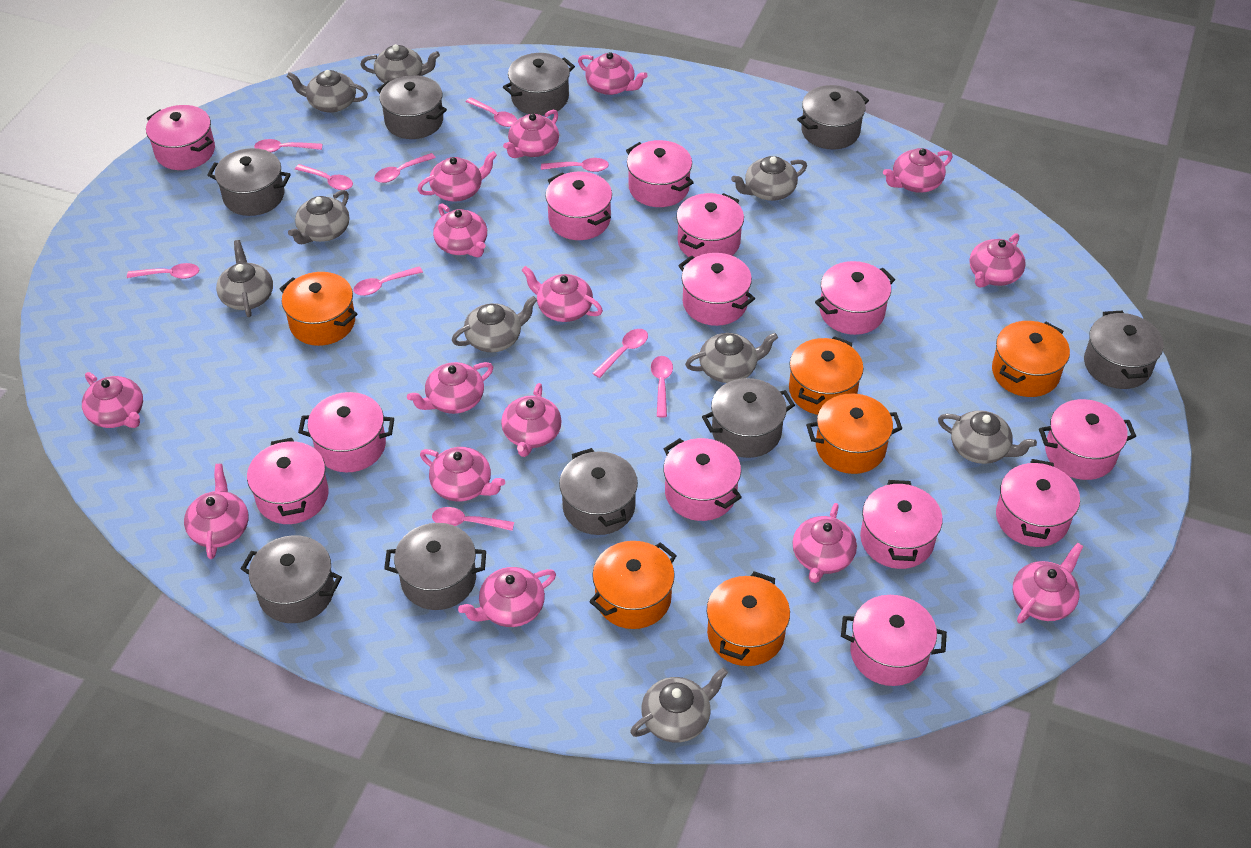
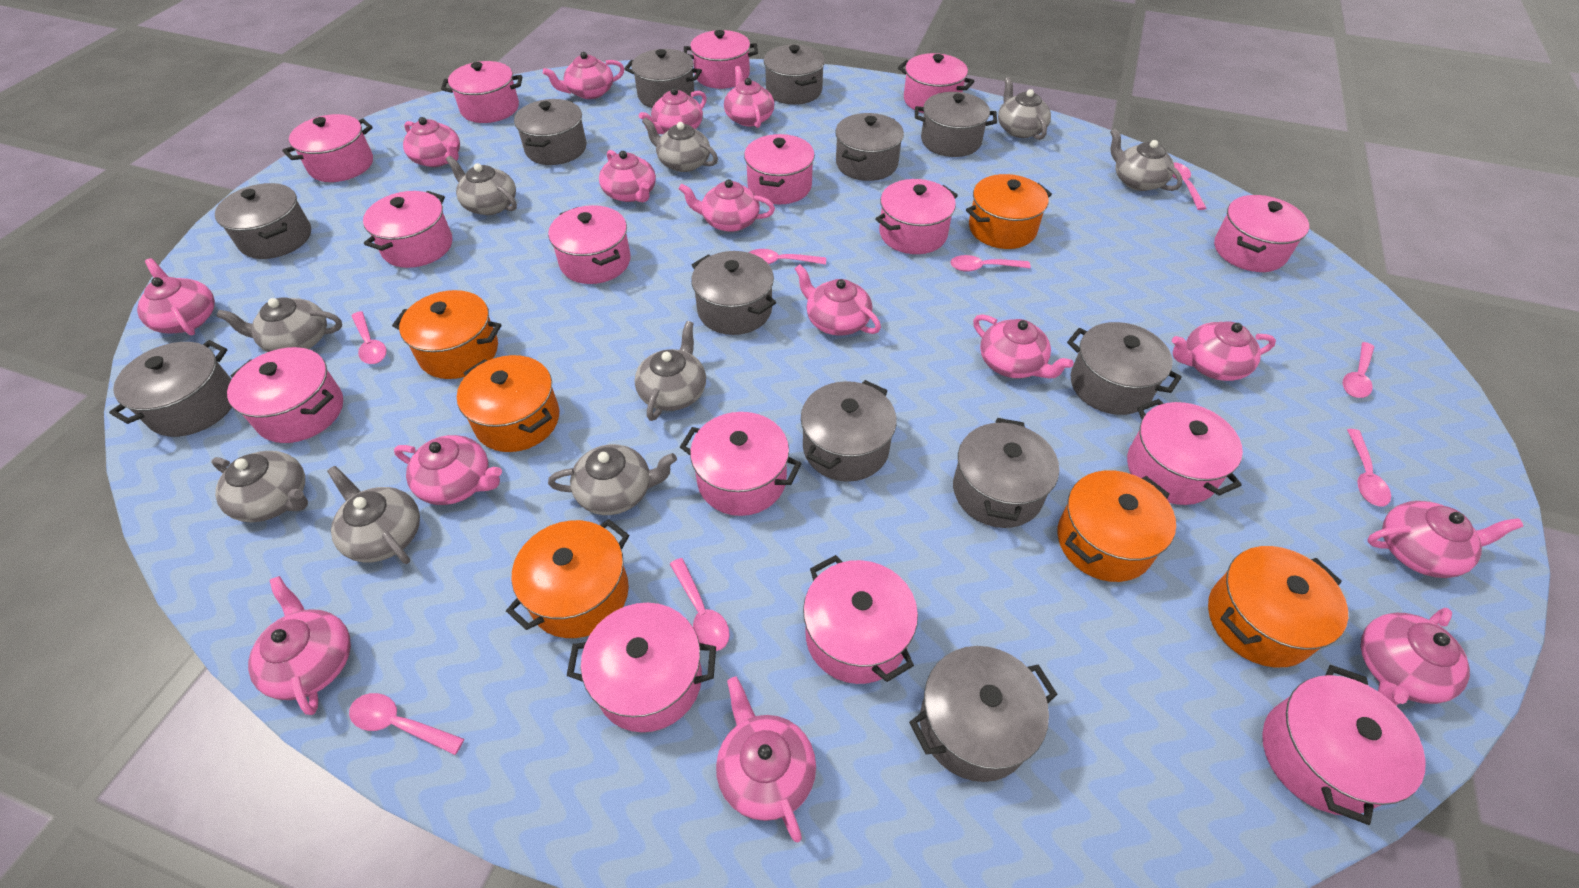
grey pot: 9 -> 12
pink pot: 13 -> 15
pink spoon: 10 -> 8

